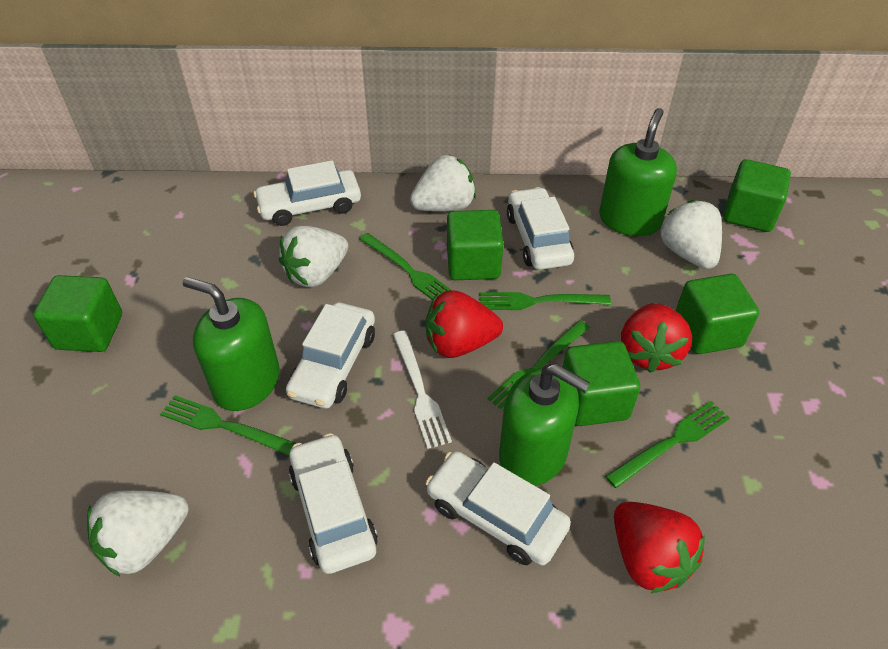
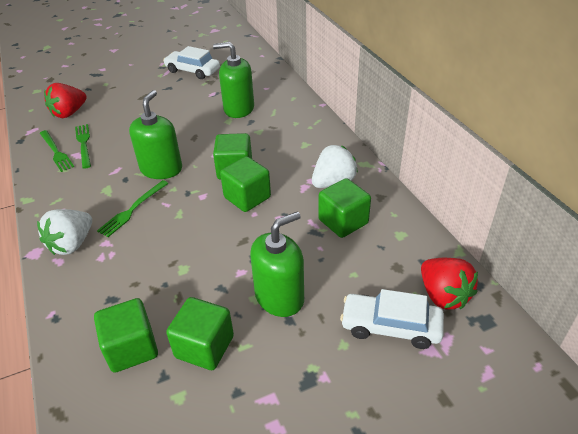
green fork: 5 -> 3
red strawberry: 3 -> 2
white car: 5 -> 2
white fork: 1 -> 0
white strawberry: 4 -> 2

